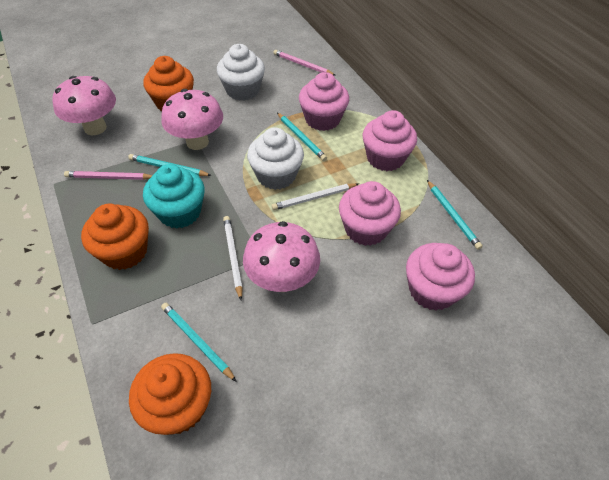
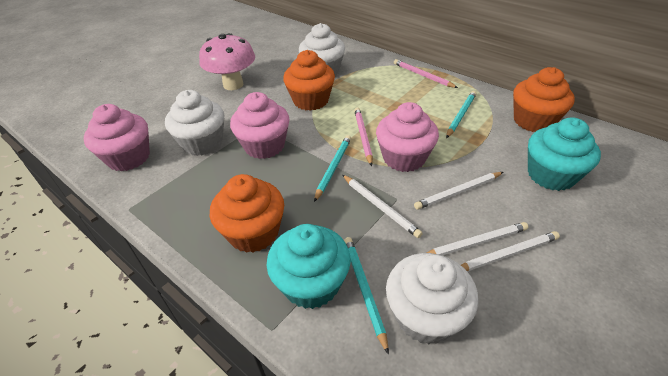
pink cupcake: 4 -> 3
pink mushroom: 3 -> 1
turquoise cupcake: 1 -> 2
turquoise pencil: 4 -> 3
white cupcake: 2 -> 3
white pencil: 2 -> 4

